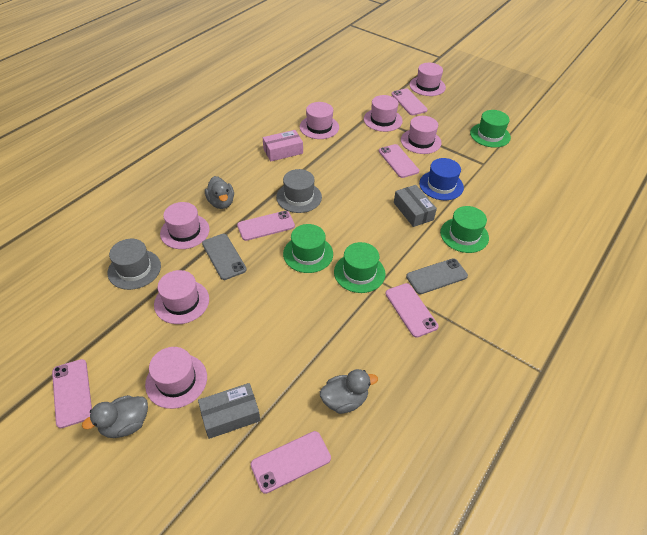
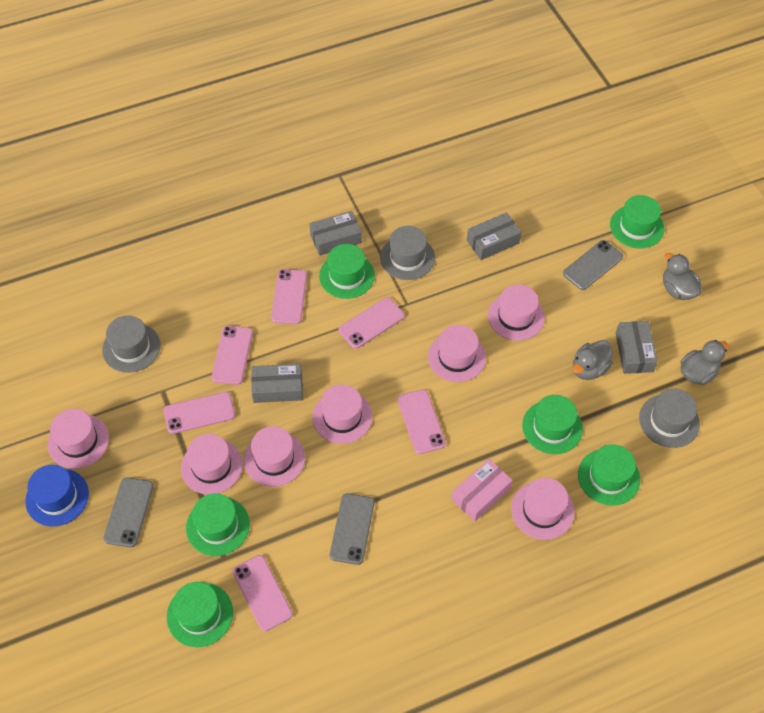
green hat: 4 -> 6
grey box: 2 -> 4
grey hat: 2 -> 3
grey phone: 2 -> 3

